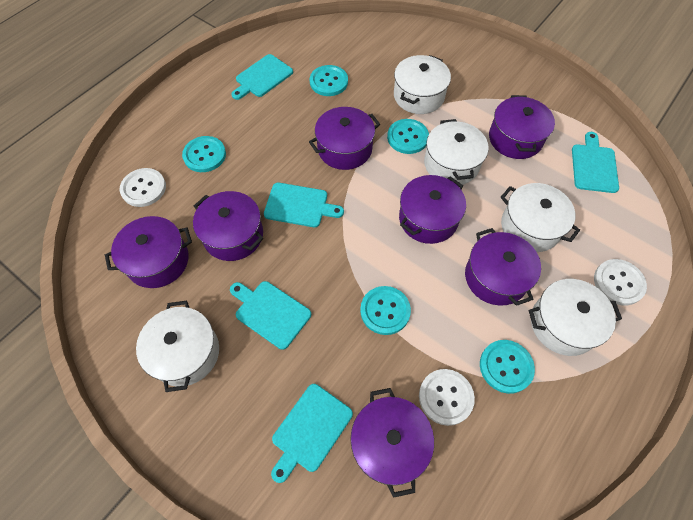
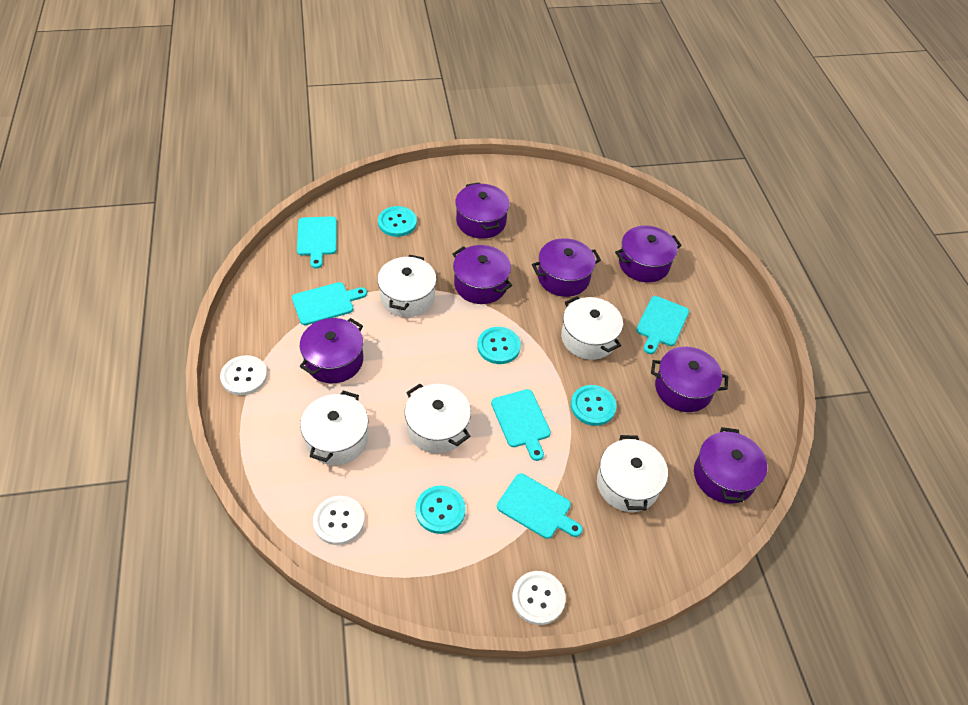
turquoise button: 5 -> 4

